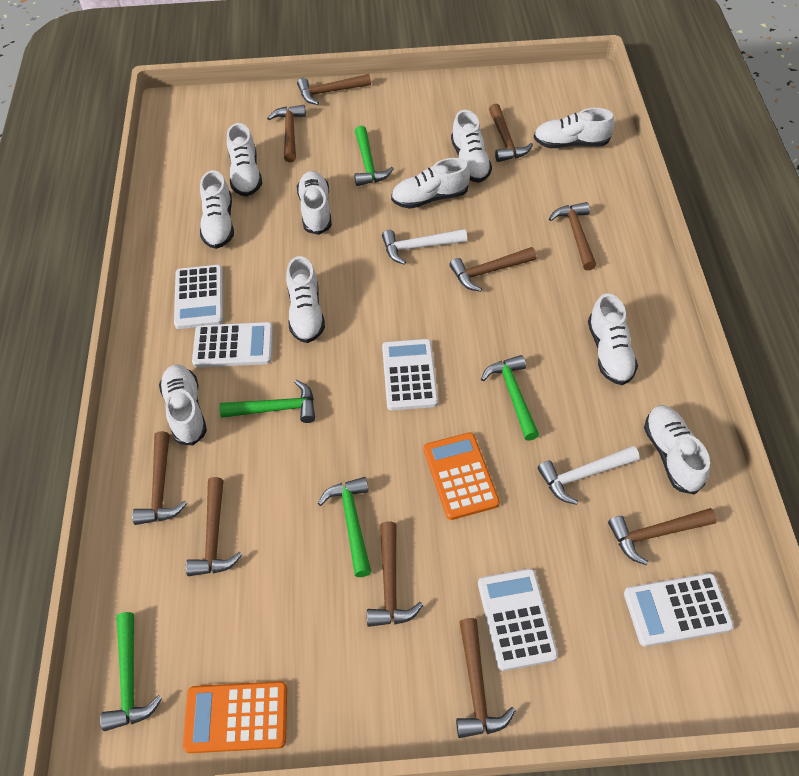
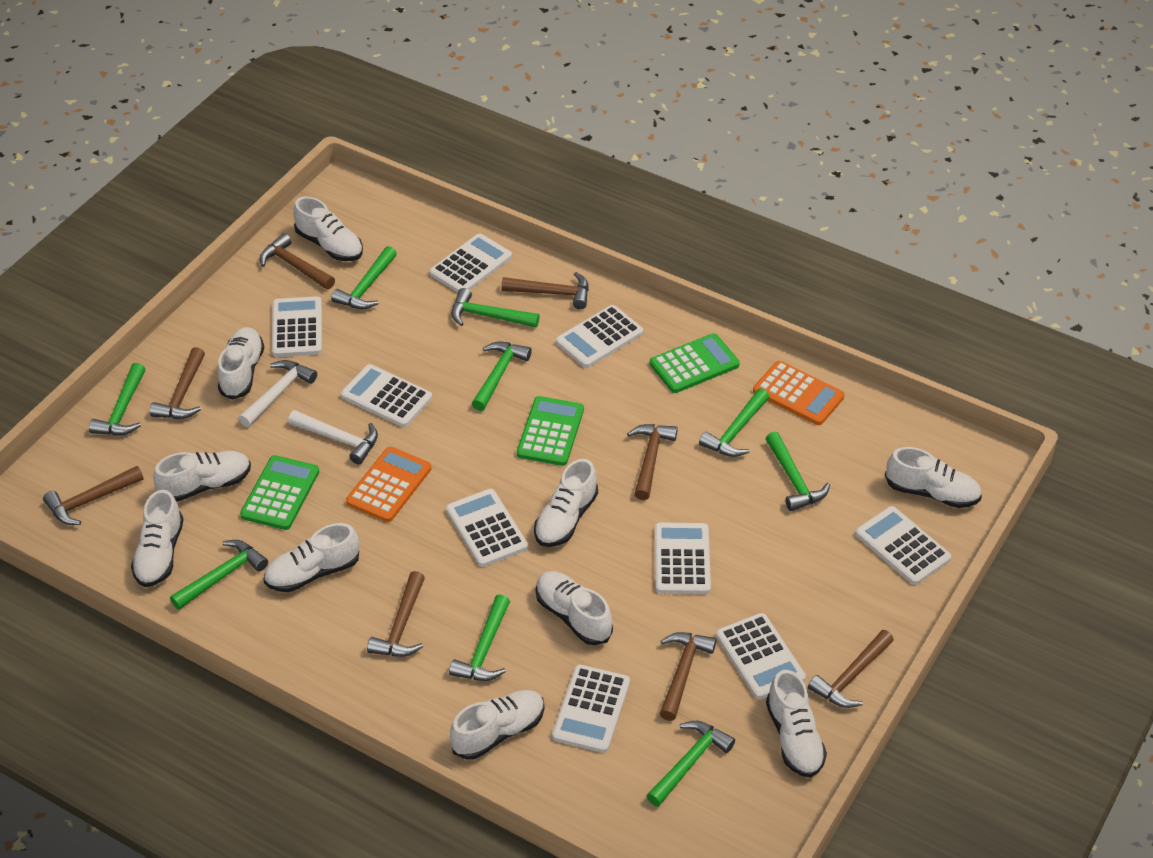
brown hammer: 10 -> 8
green calculator: 0 -> 3
green hammer: 5 -> 9
white calculator: 5 -> 9

